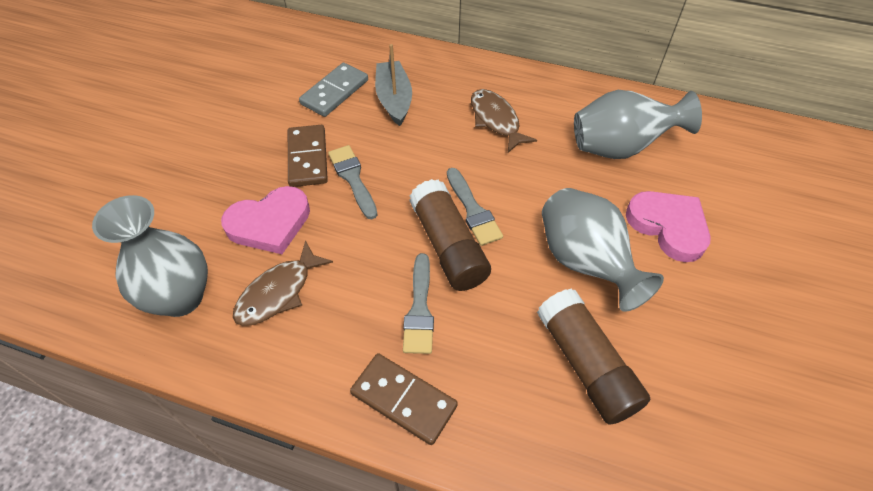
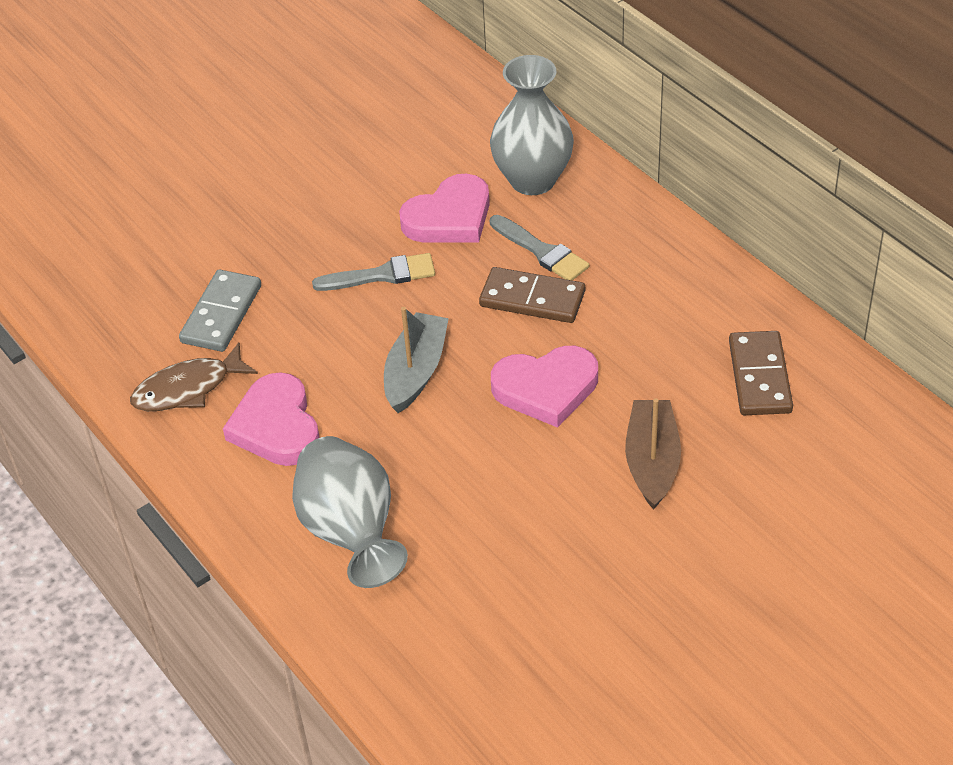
brown boat: 0 -> 1
brown fish: 2 -> 1
brown glue stick: 2 -> 0
grey brush: 3 -> 2
grey vase: 3 -> 2
pink heart: 2 -> 3

